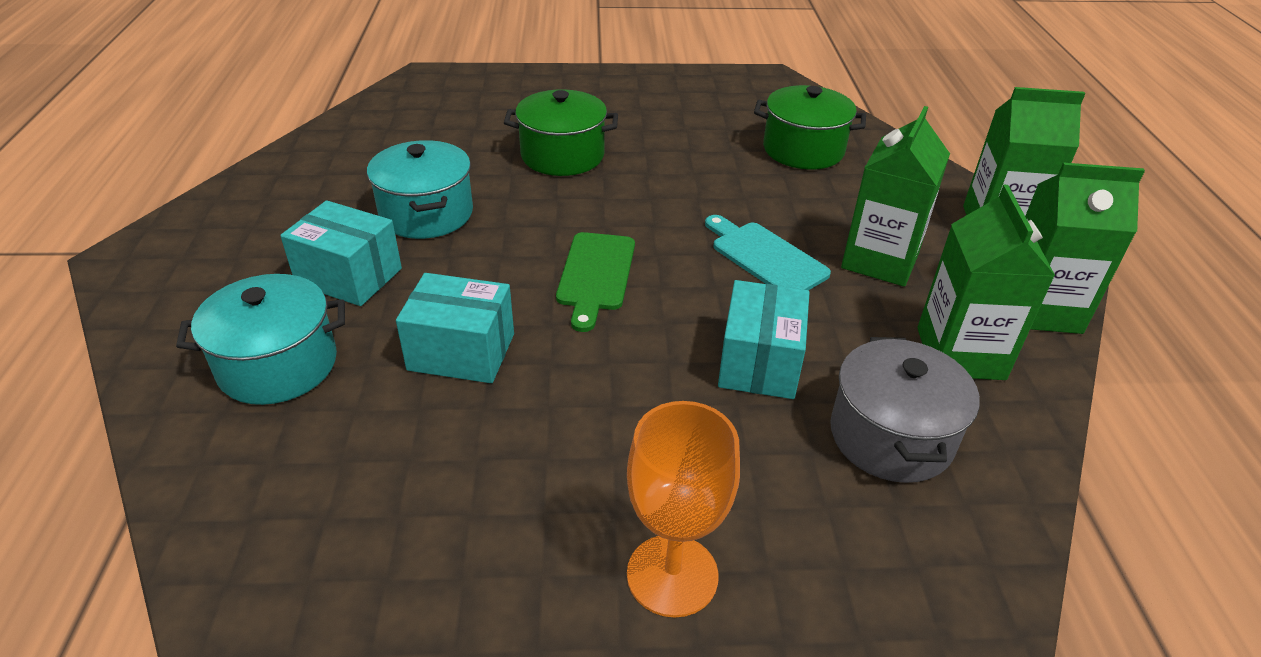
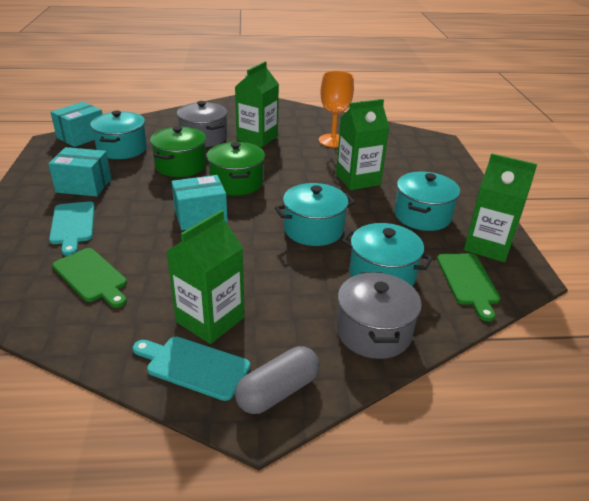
green cutting board: 1 -> 2
grey capsule: 0 -> 1
grey pot: 1 -> 2
turquoise cutting board: 1 -> 2
turquoise pot: 2 -> 4

